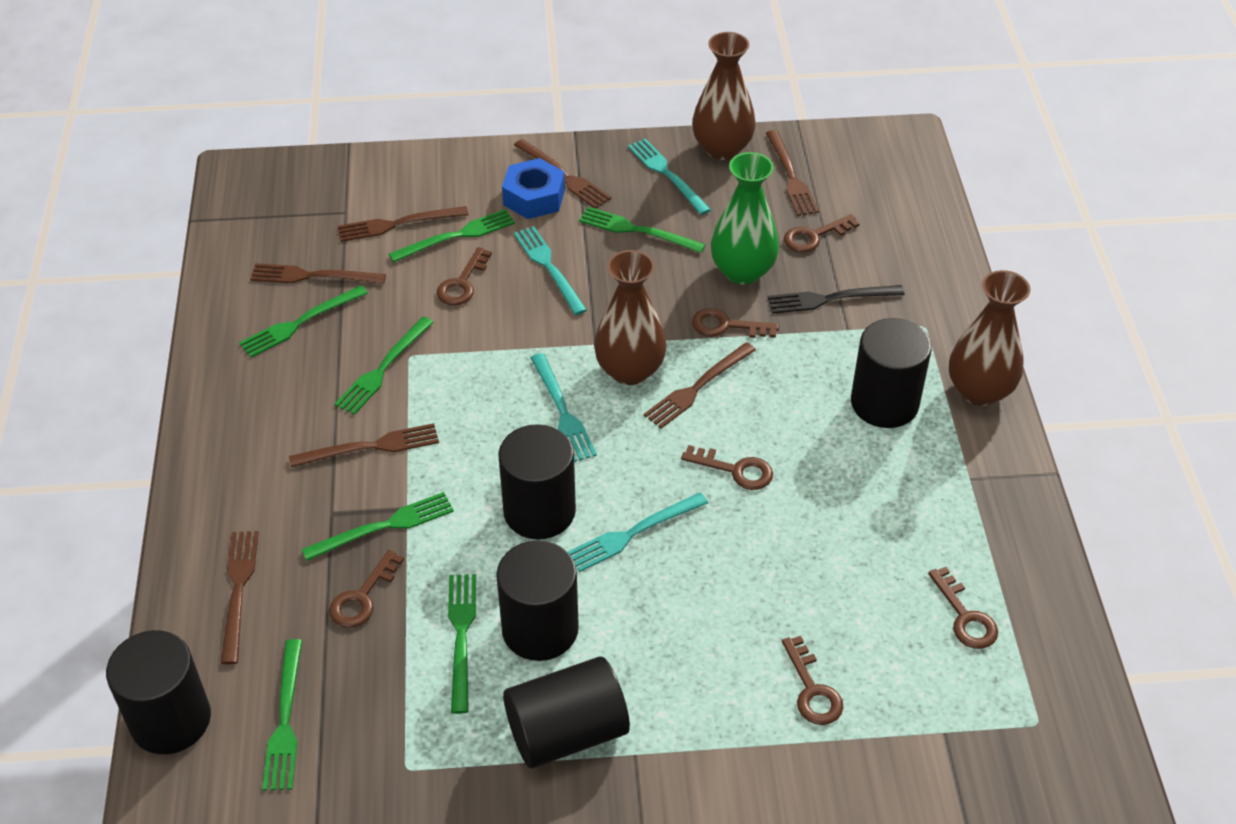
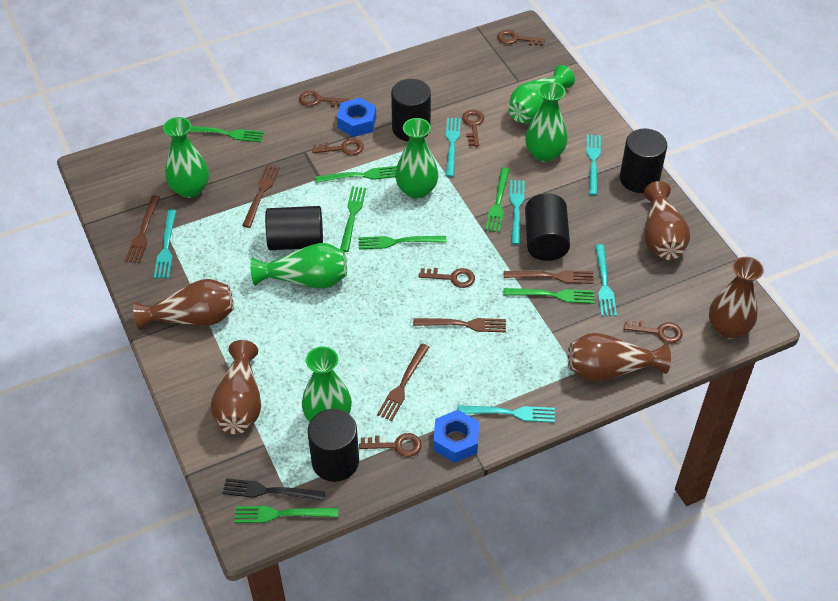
blue nut: 1 -> 2
brown fork: 7 -> 5
brown vase: 3 -> 5
green vase: 1 -> 6
turquoise fork: 4 -> 6

